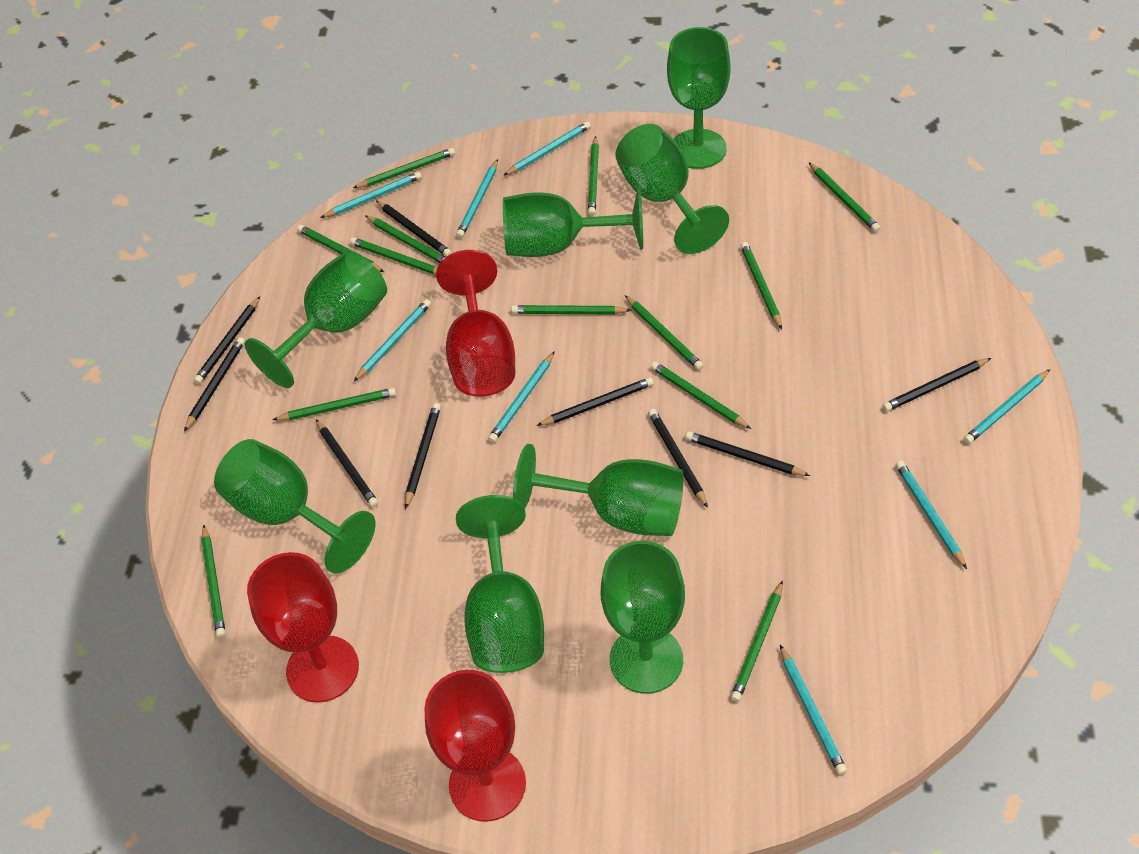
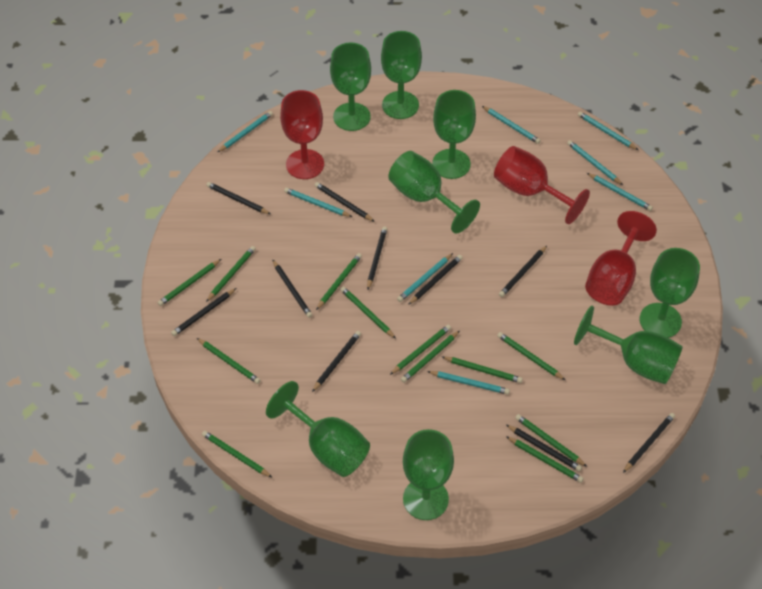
black pencil: 9 -> 10
green pencil: 13 -> 12

